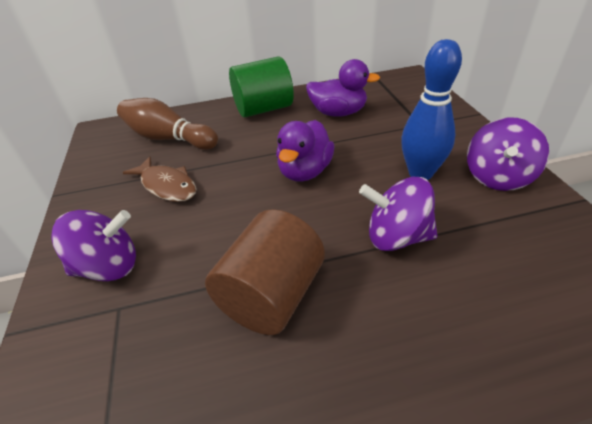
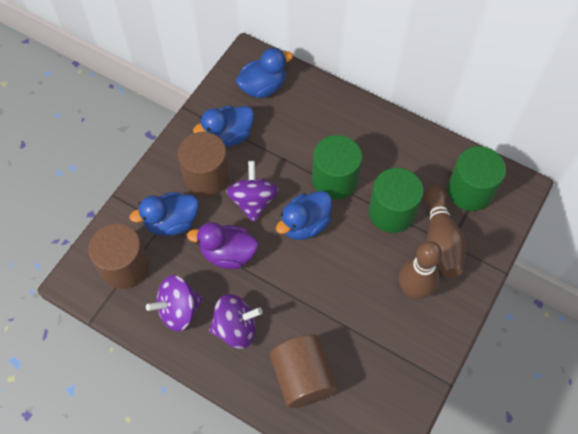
blue bowling pin: 1 -> 0
blue duck: 0 -> 4
brown bowling pin: 1 -> 2
brown cylinder: 1 -> 3
brown fish: 1 -> 0
green cylinder: 1 -> 3
purple duck: 2 -> 1

